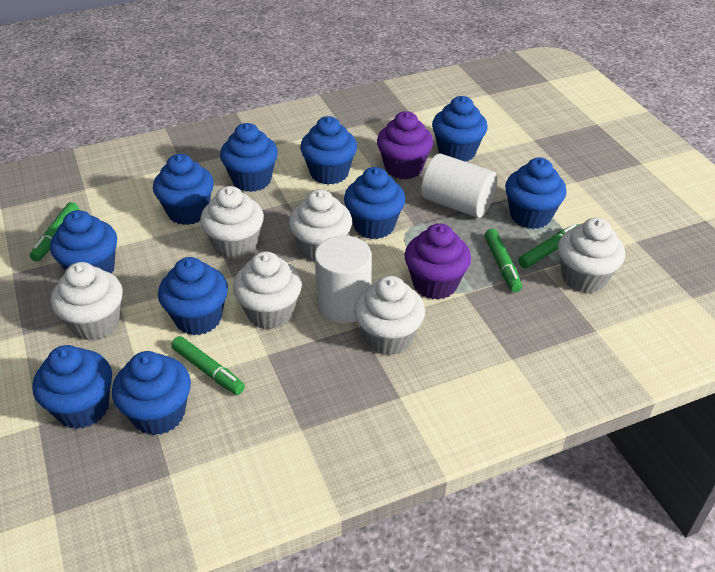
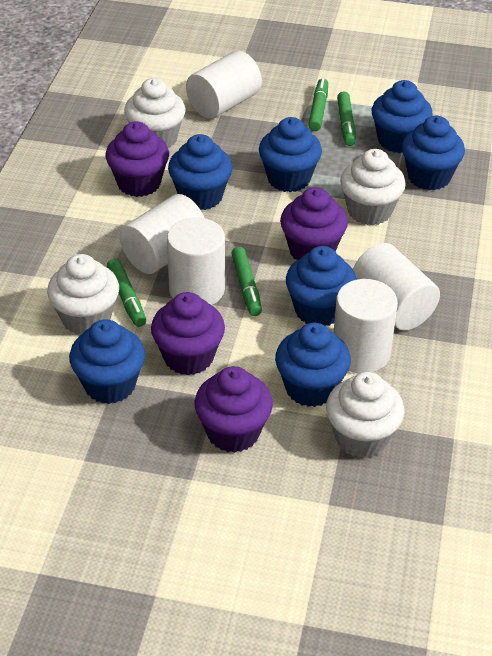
blue cupcake: 10 -> 7
purple cupcake: 2 -> 4
white cupcake: 6 -> 4
white cylinder: 2 -> 5

